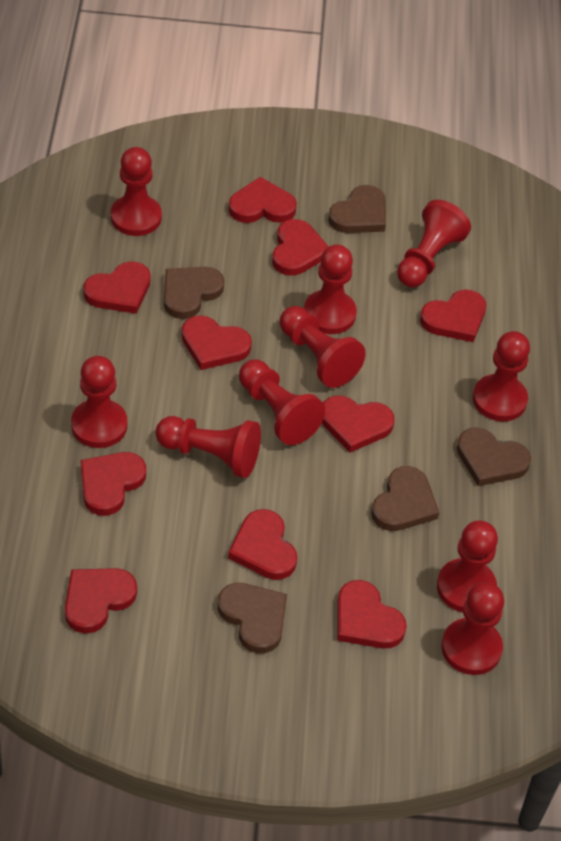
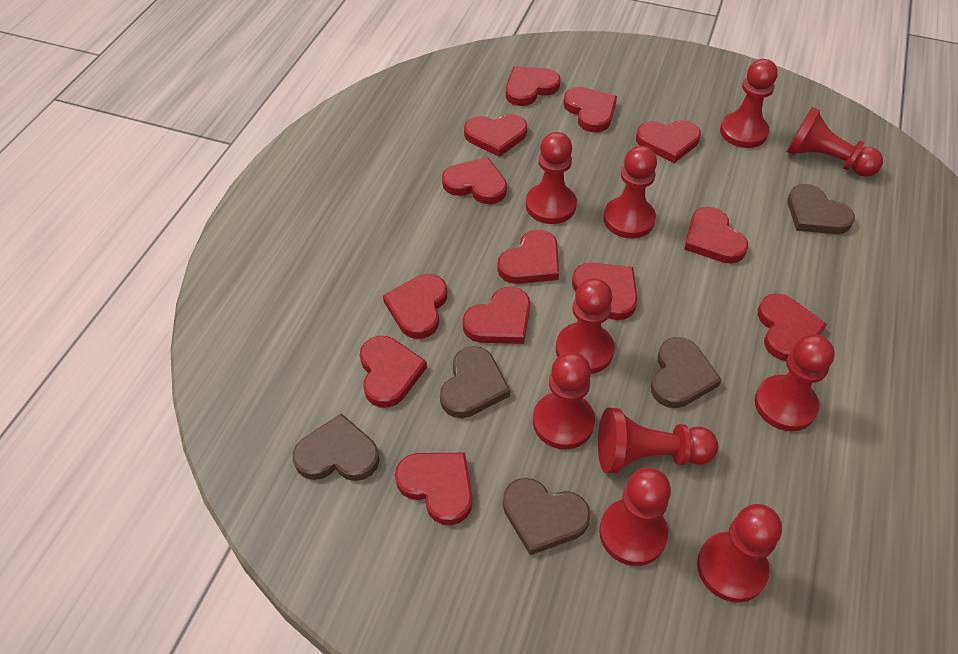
red heart: 10 -> 13

